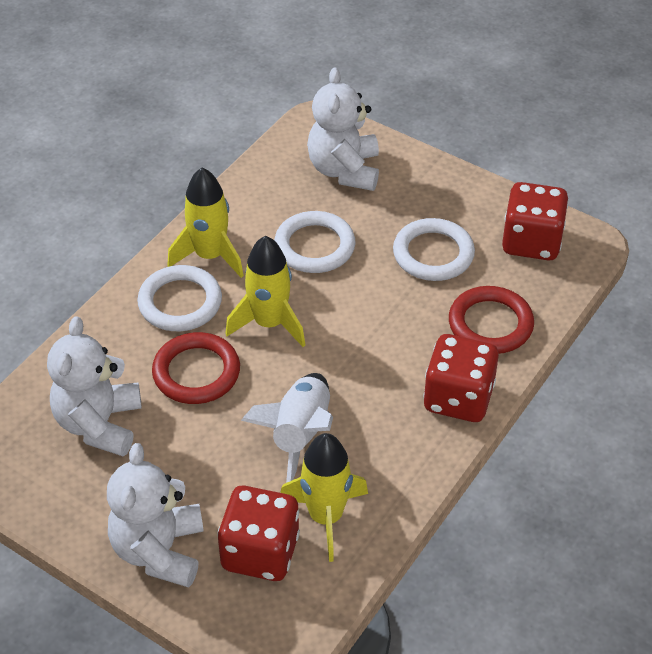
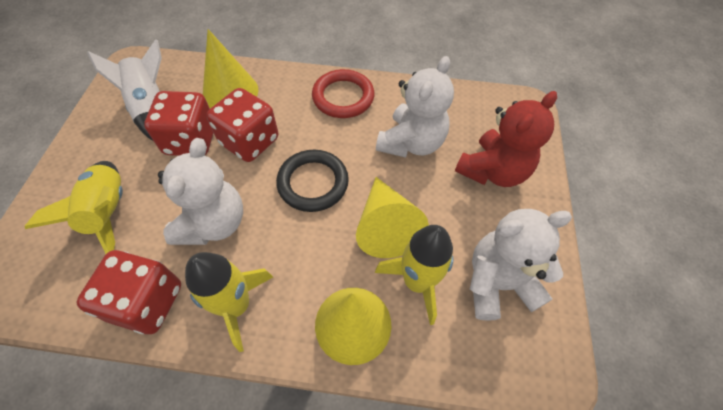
black ring: 0 -> 1
red ring: 2 -> 1
red teddy bear: 0 -> 1
white ring: 3 -> 0
yellow cone: 0 -> 3

